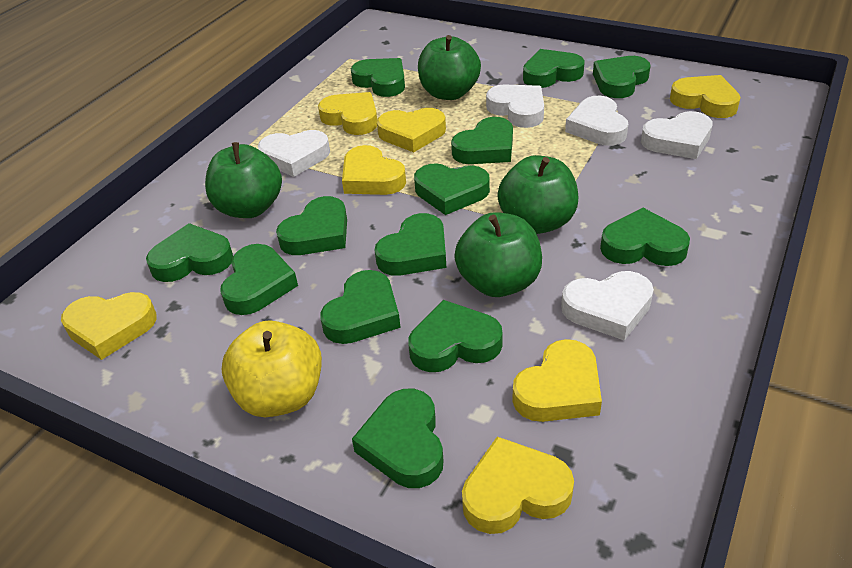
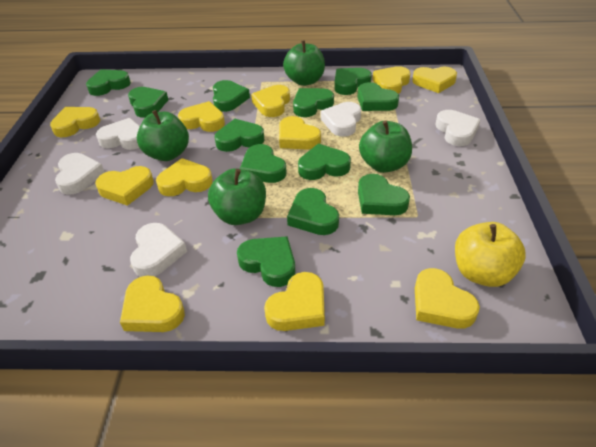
green heart: 13 -> 12
yellow heart: 7 -> 11

